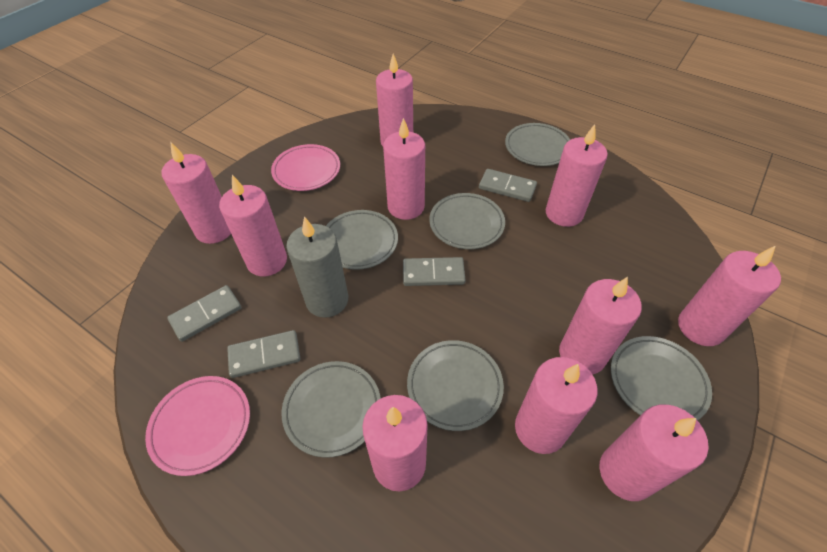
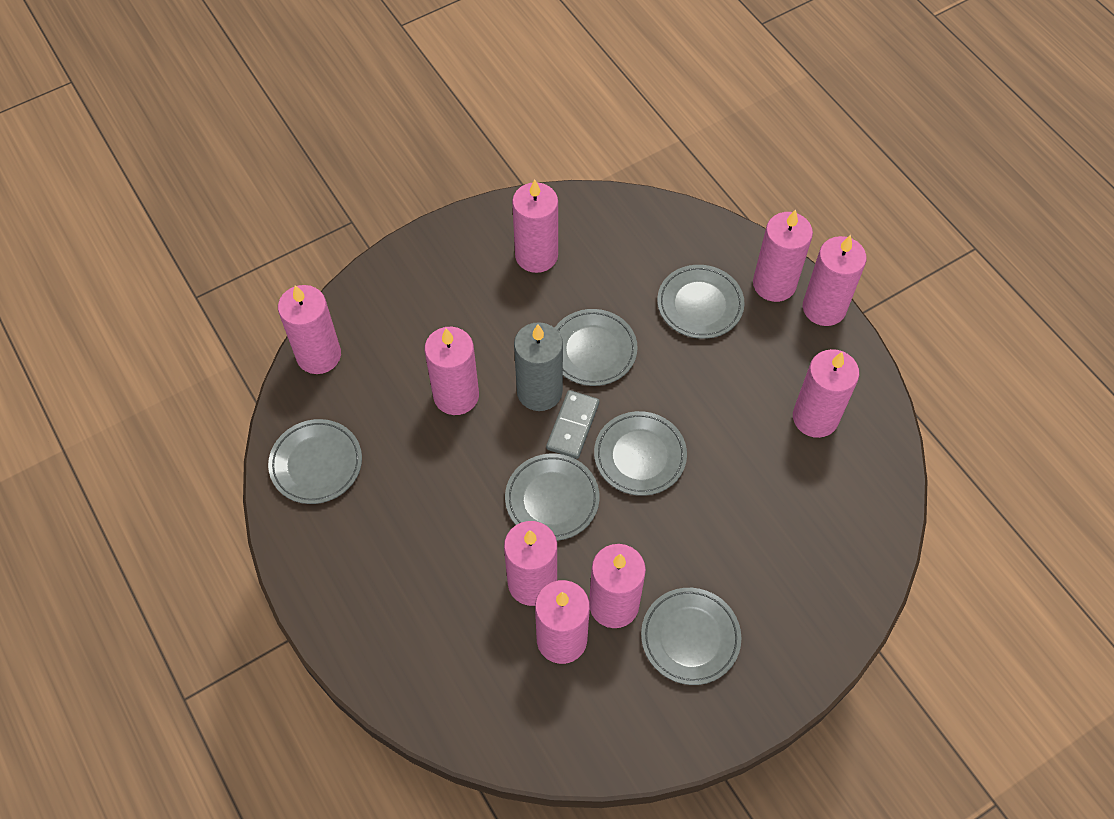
grey domino: 4 -> 1
pink candle: 10 -> 9
pink plate: 2 -> 0

